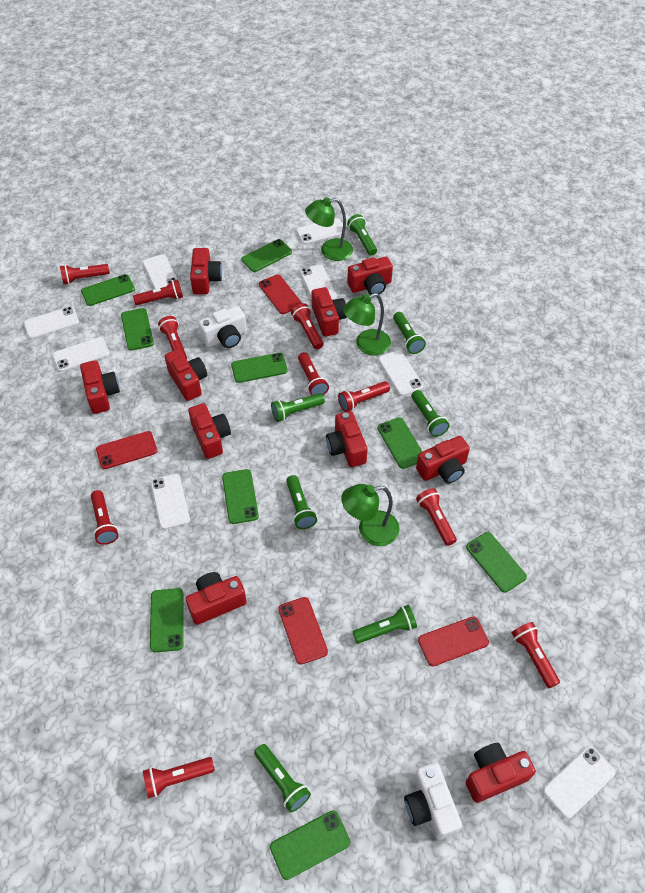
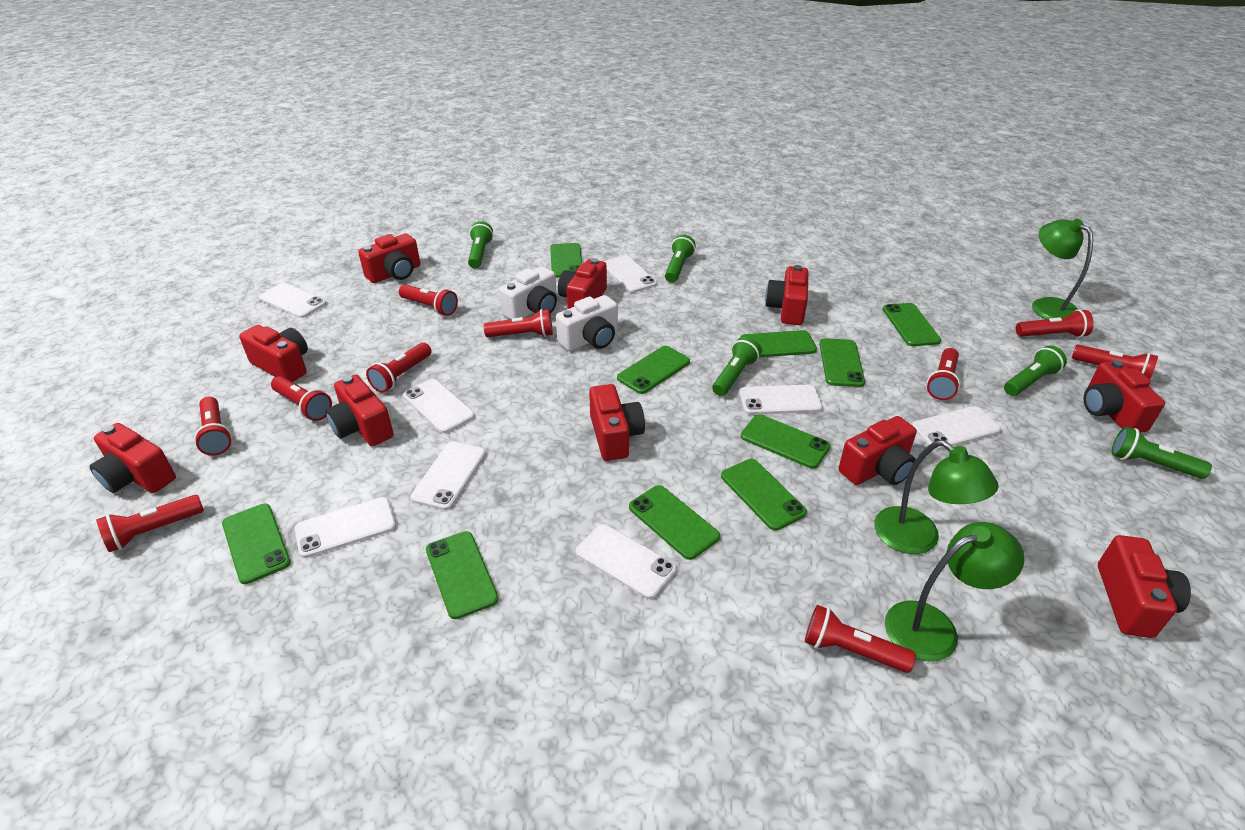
green flashlight: 7 -> 5
green phone: 9 -> 10
red phone: 4 -> 0

